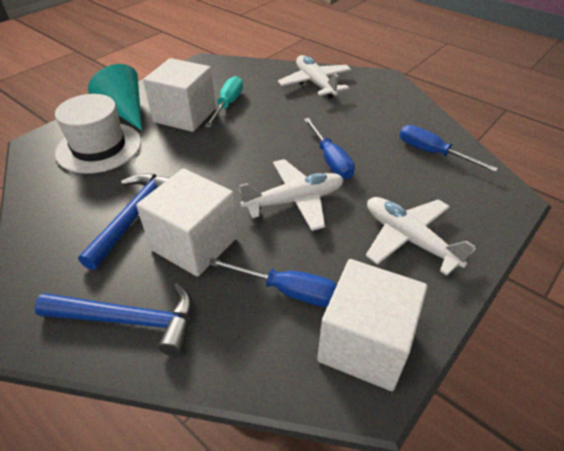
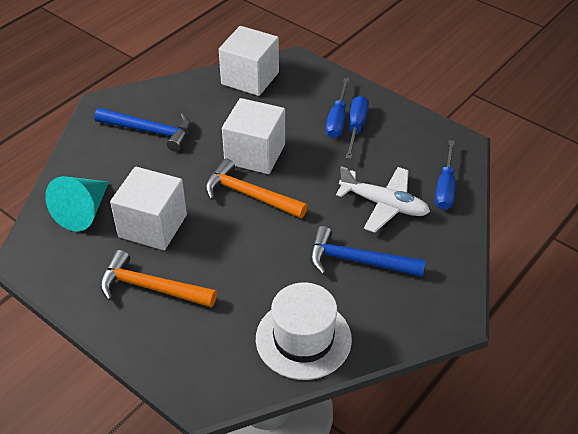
orange hammer: 0 -> 2
turquoise screwdriver: 1 -> 0
white plane: 3 -> 1

